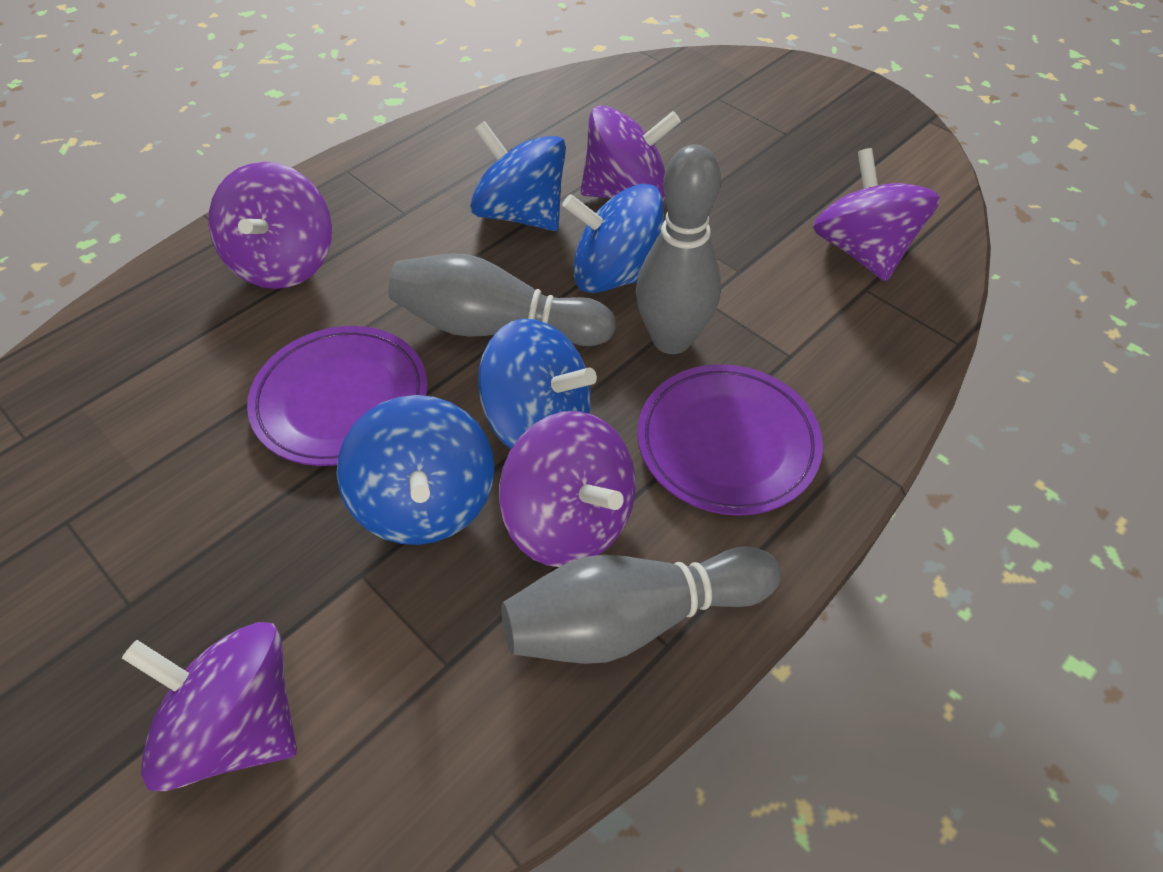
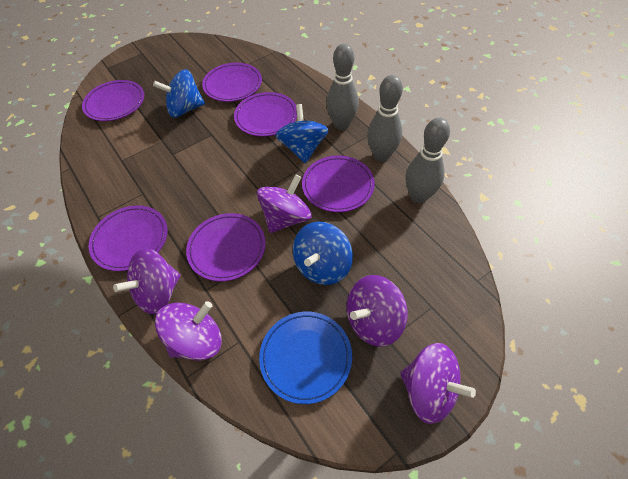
blue plate: 0 -> 1
blue spinning top: 4 -> 3
purple plate: 2 -> 6

